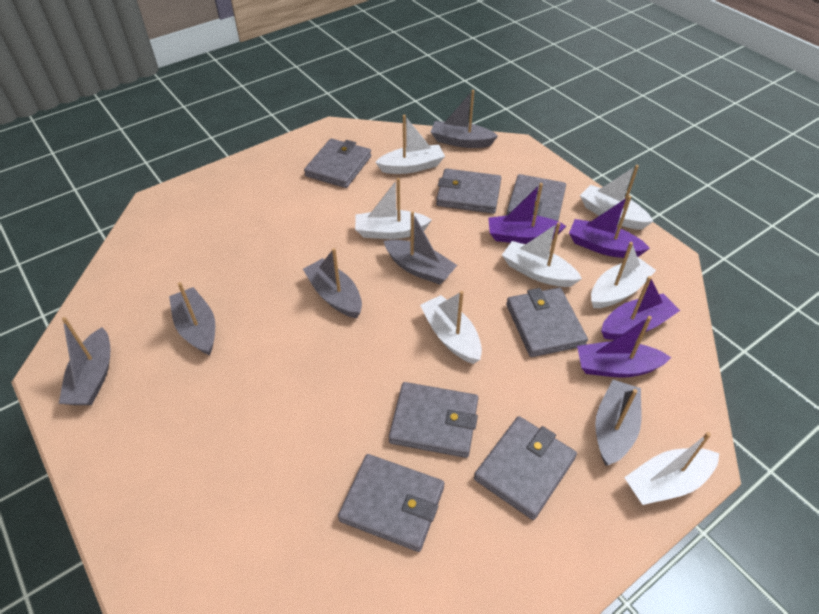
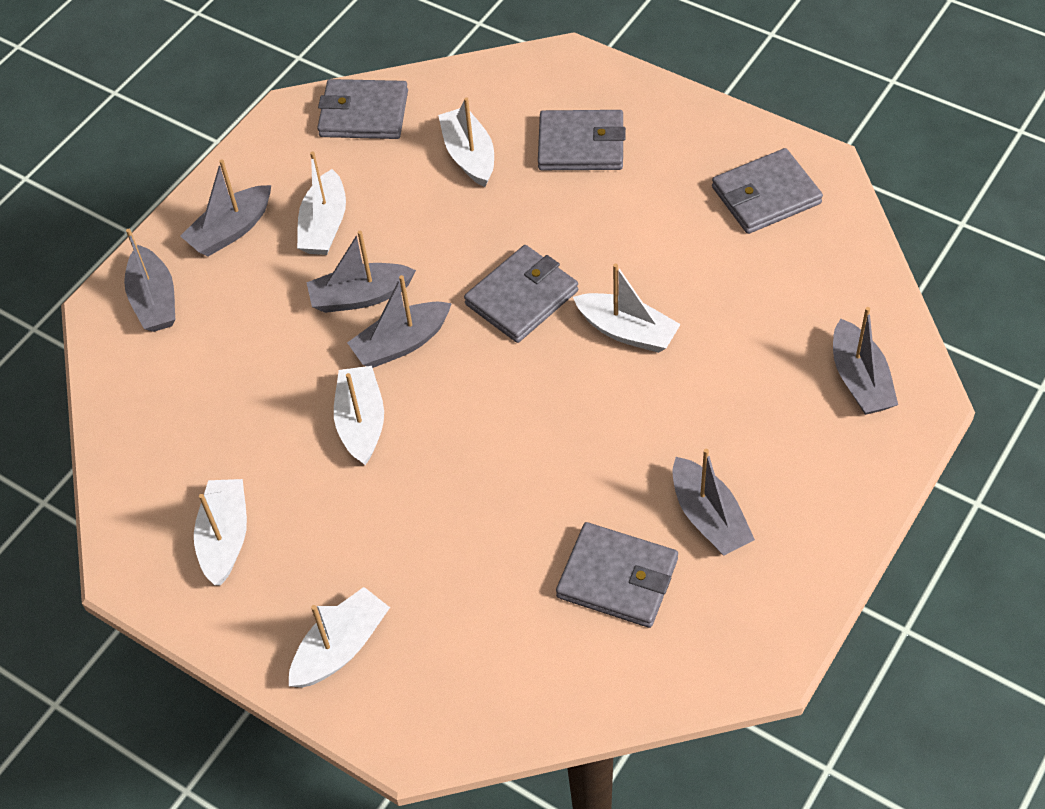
grey wallet: 7 -> 5
purple boat: 4 -> 0
white boat: 7 -> 6

